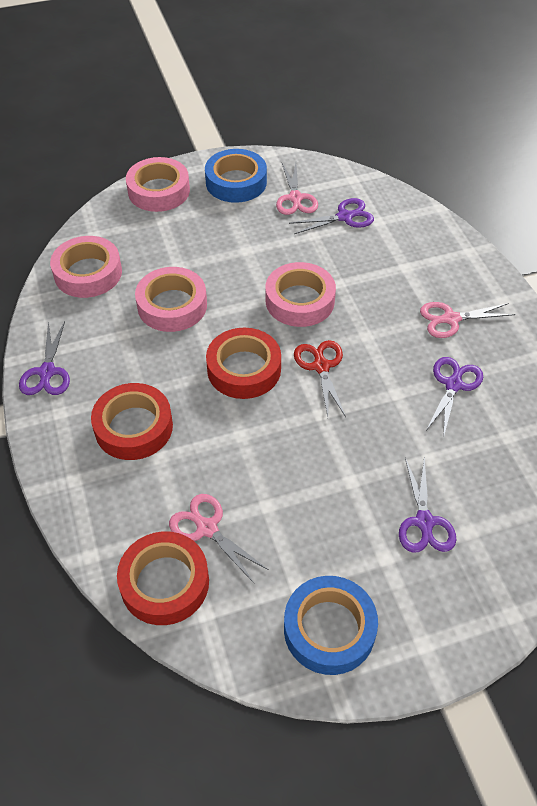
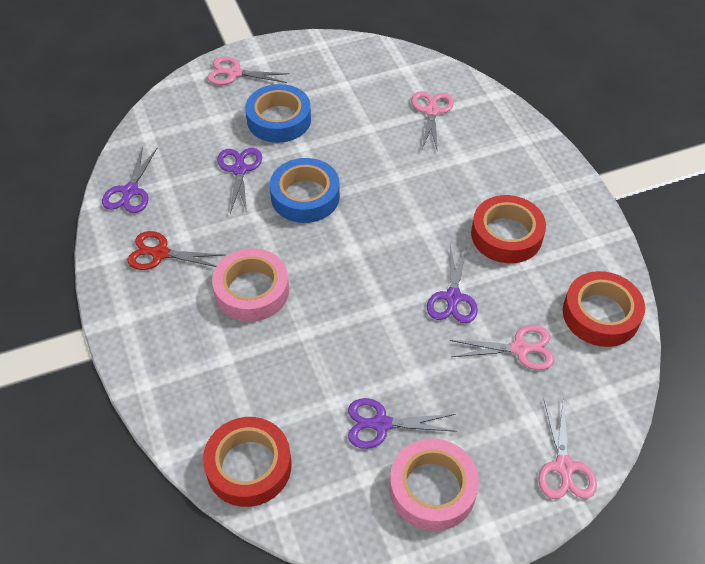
pink scissors: 3 -> 4
pink tape: 4 -> 2

